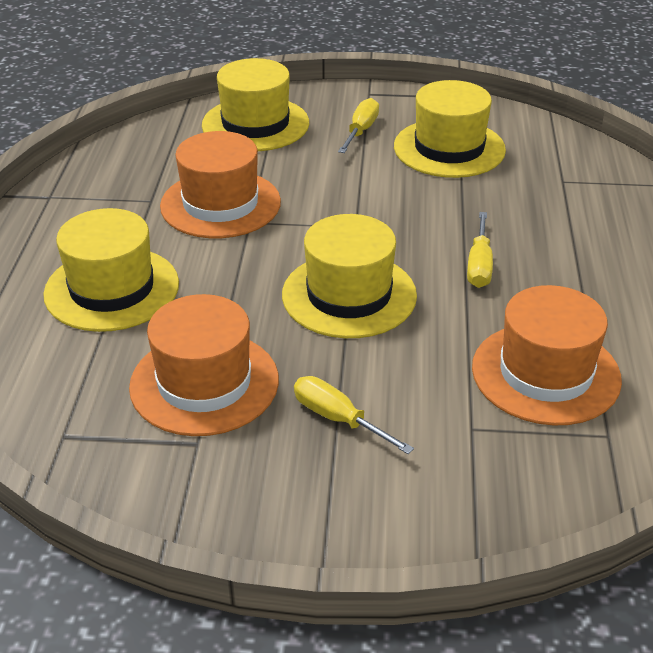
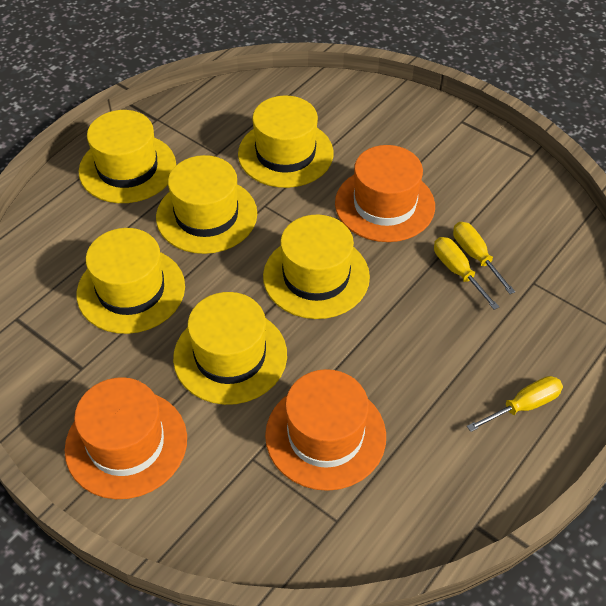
yellow hat: 4 -> 6

